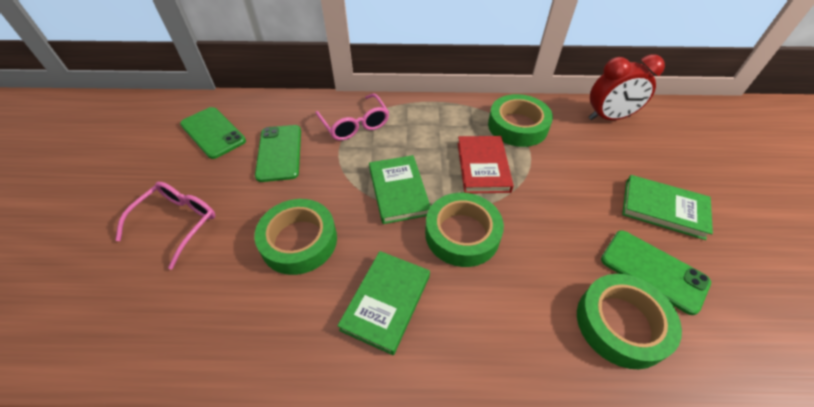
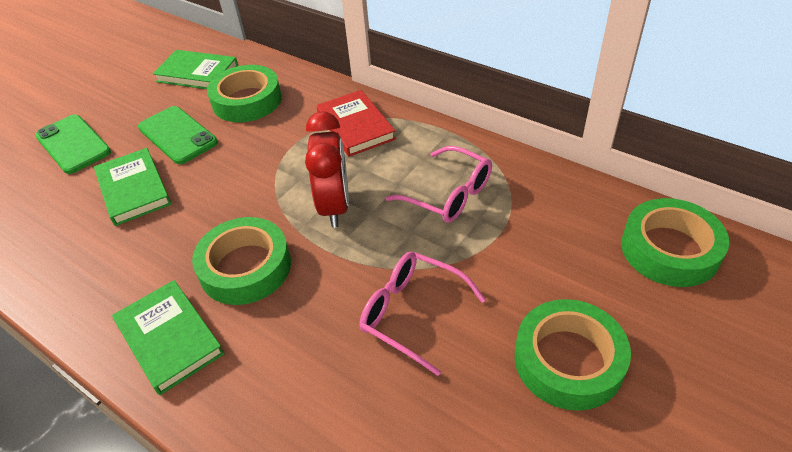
green phone: 3 -> 2

